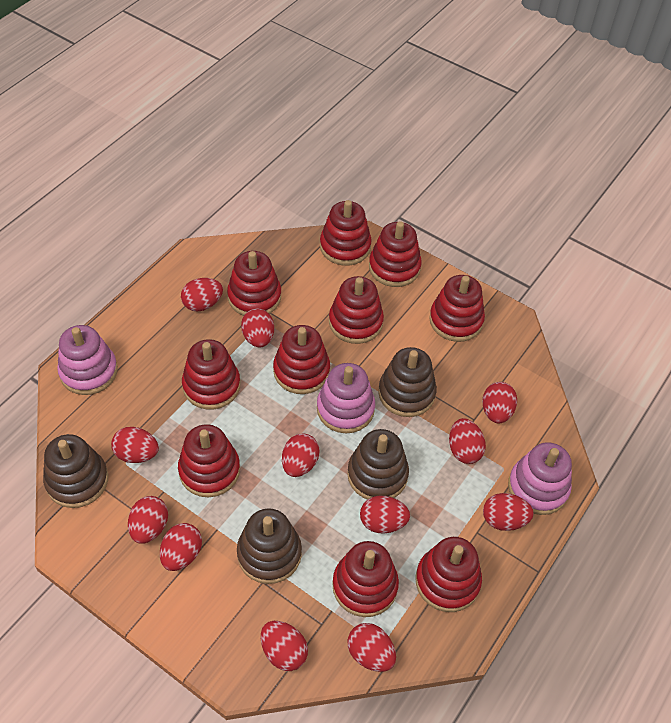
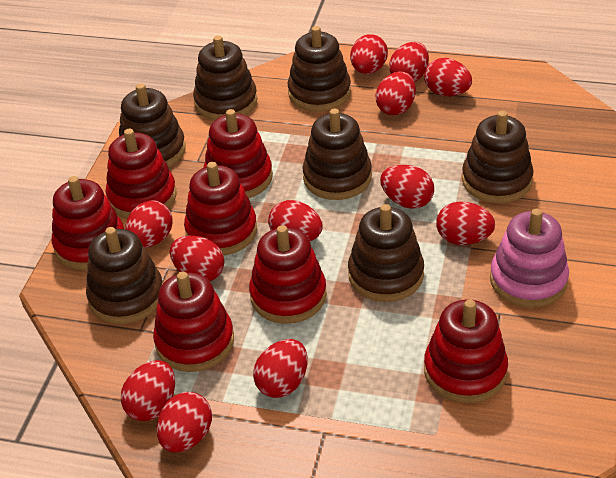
brown stacking toy: 4 -> 7
pink stacking toy: 3 -> 1
red stacking toy: 10 -> 7

